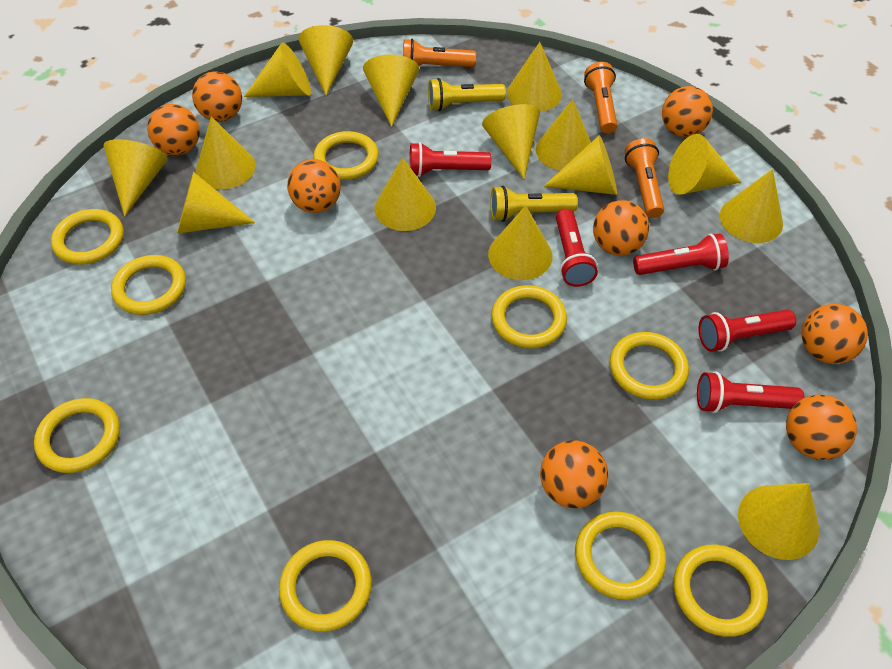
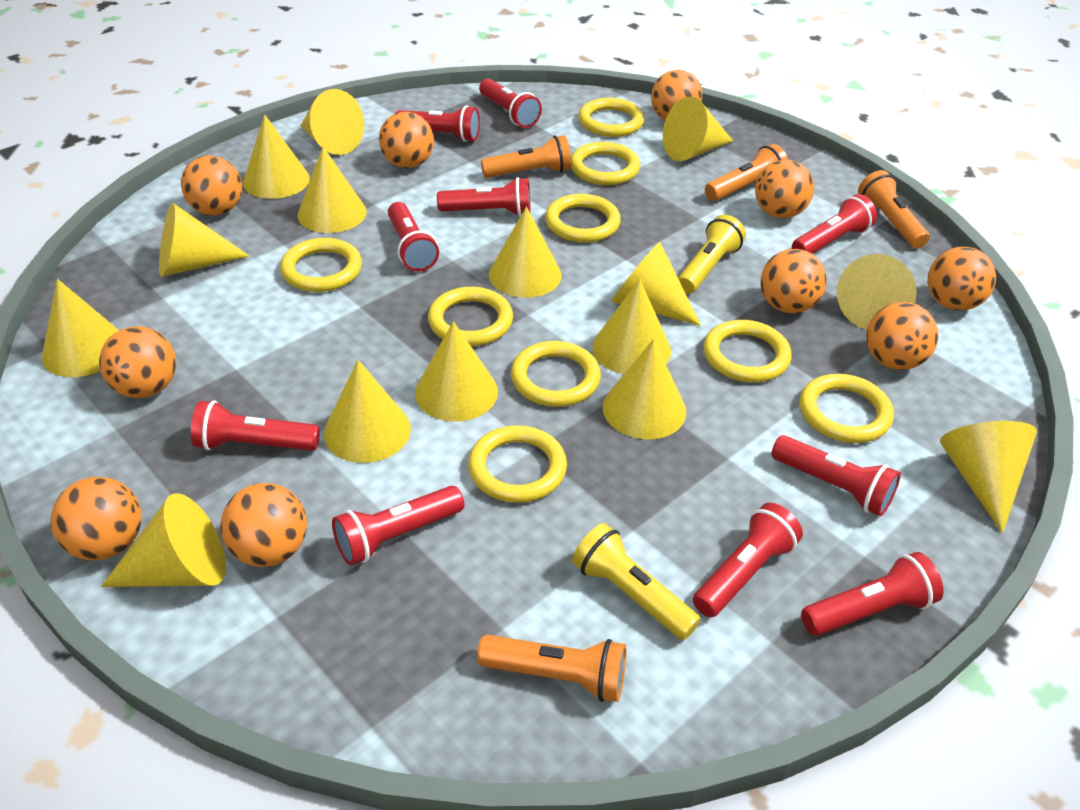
orange ball: 8 -> 10
orange flashlight: 3 -> 4
red flashlight: 5 -> 10

